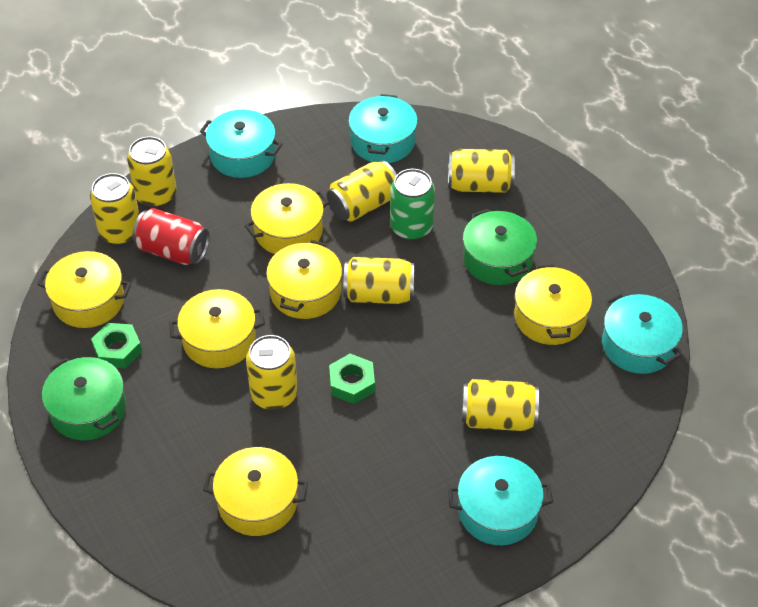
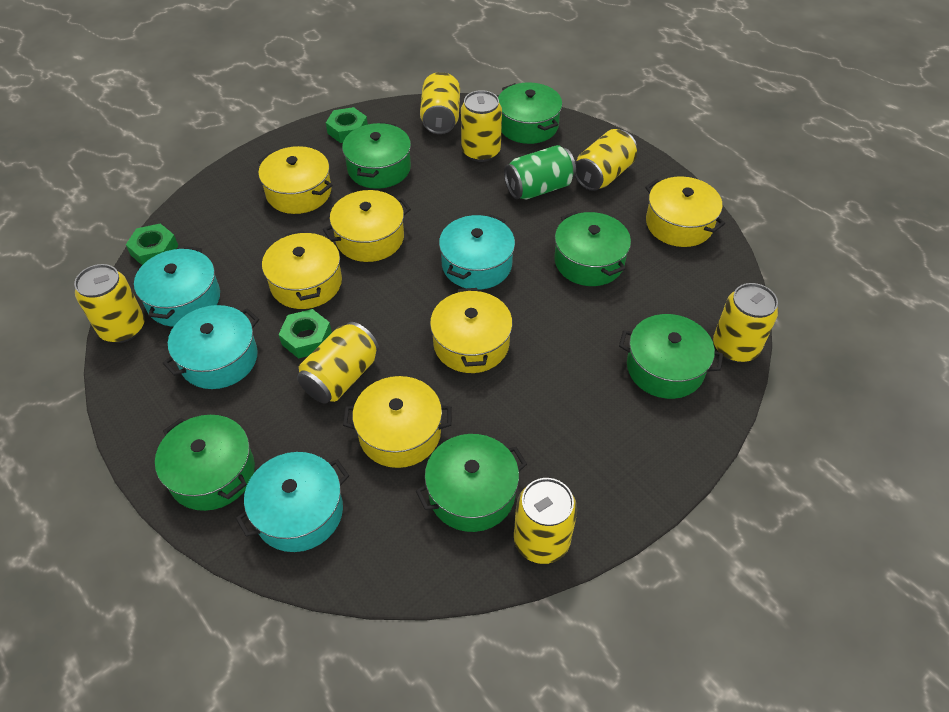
green nut: 2 -> 3
green pot: 2 -> 6
red can: 1 -> 0

